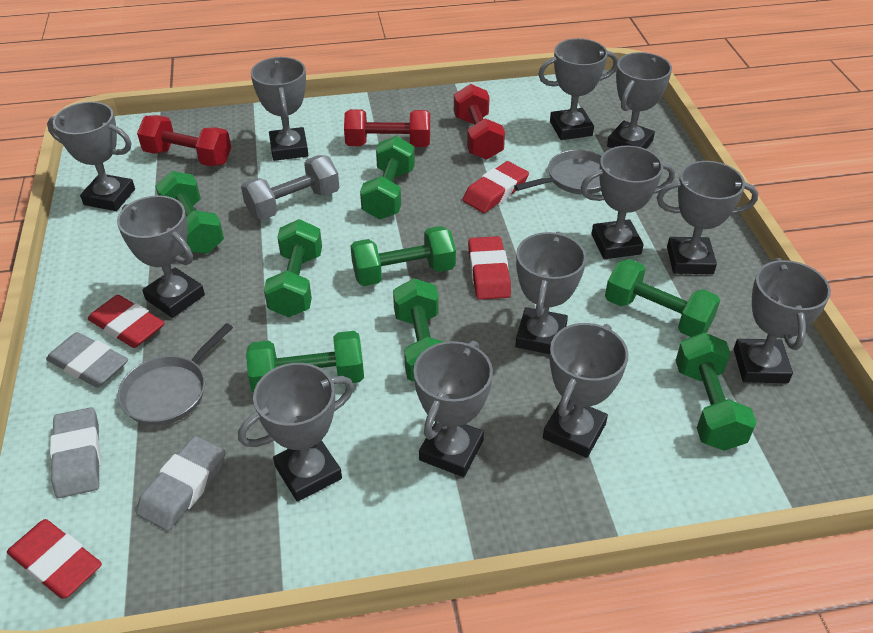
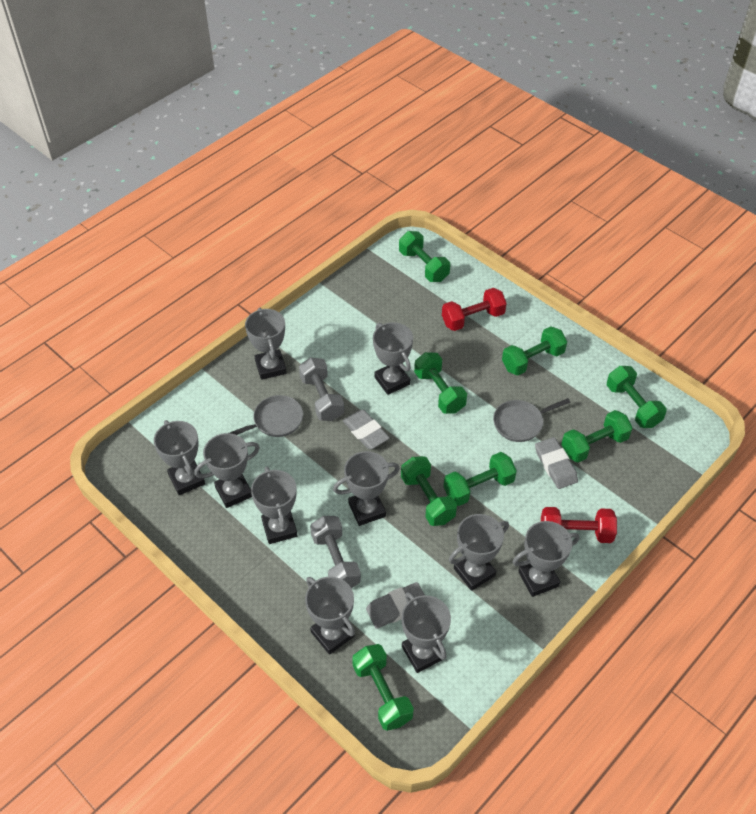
grey dumbbell: 1 -> 2
grey trophy: 12 -> 10
red dumbbell: 3 -> 2
red eraser: 4 -> 0

